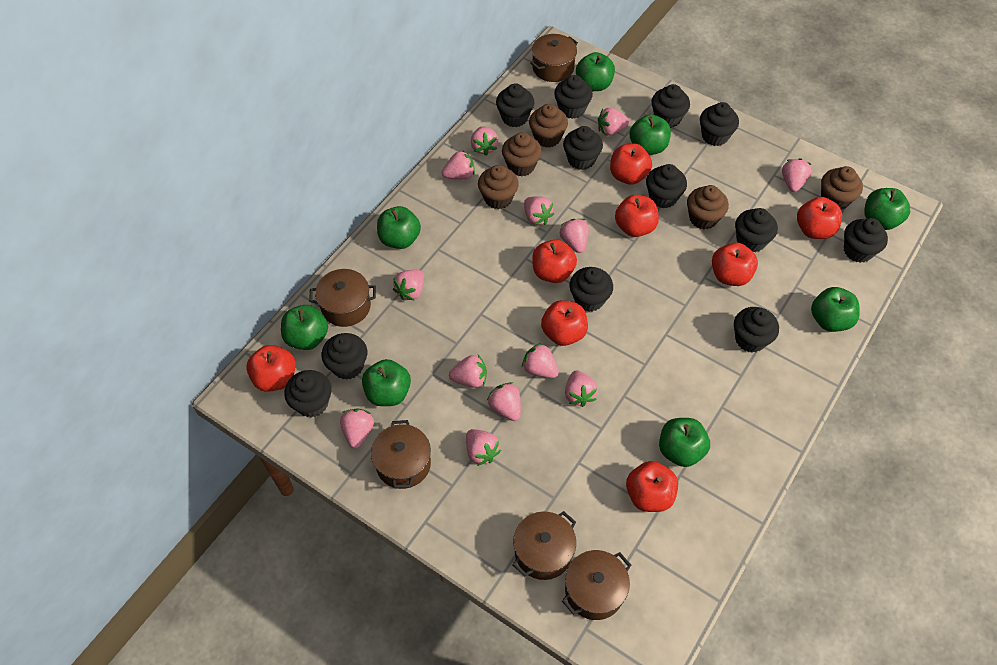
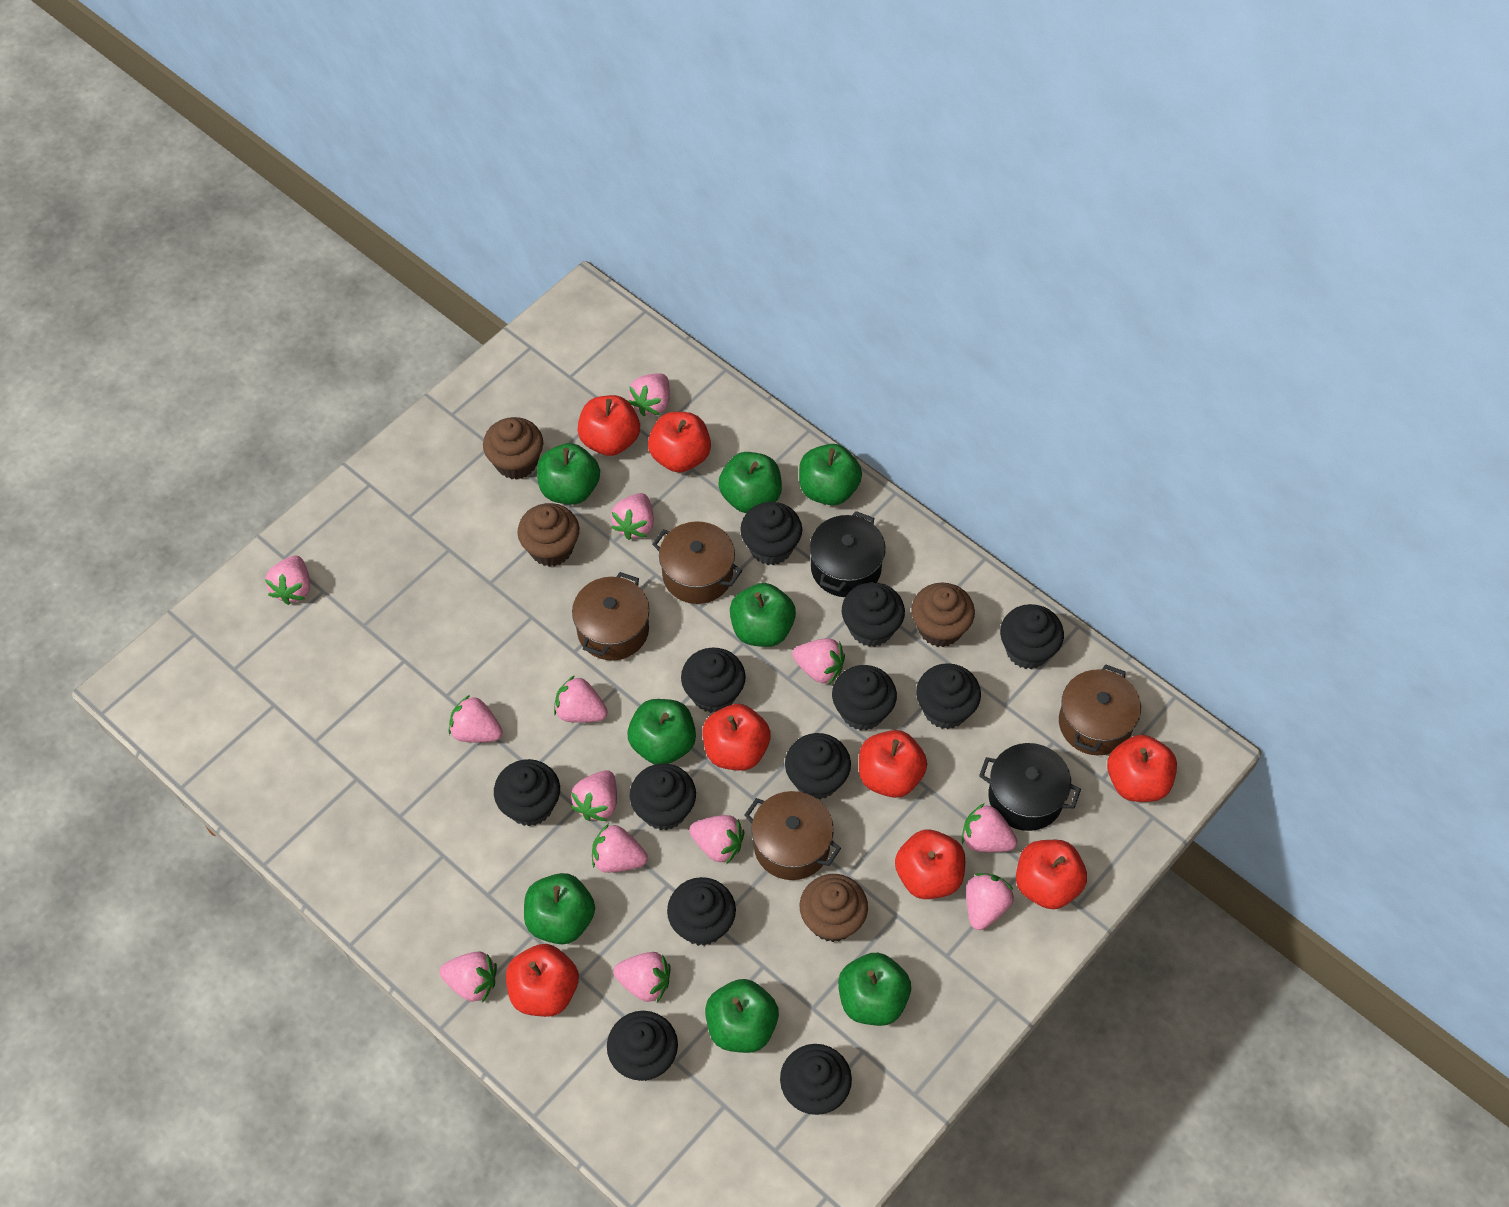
black pot: 0 -> 2
brown cupcake: 5 -> 4
brown pot: 5 -> 4

